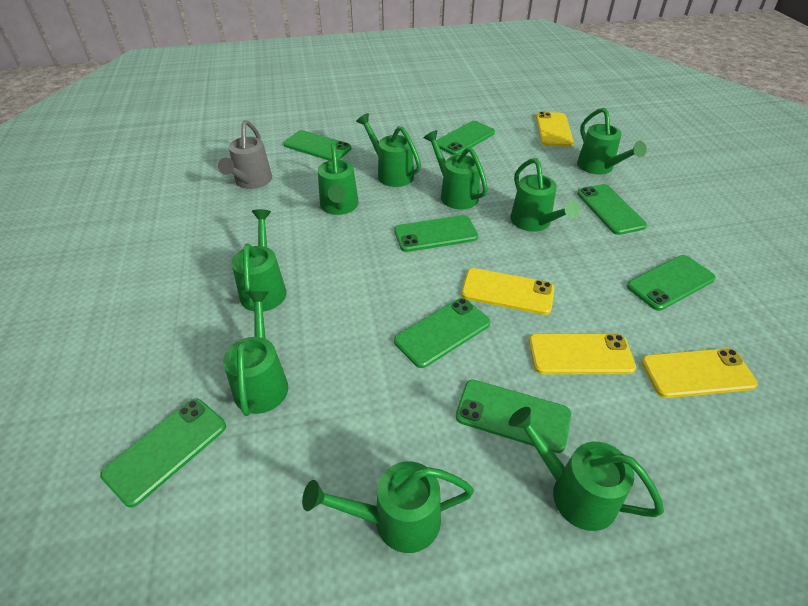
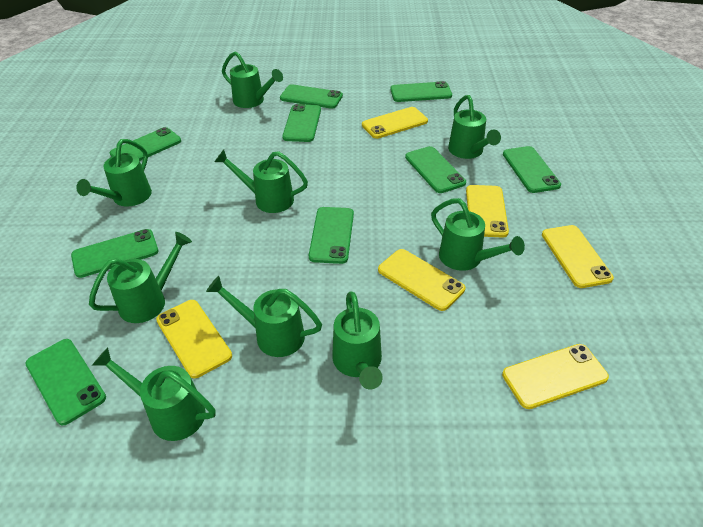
green phone: 8 -> 9
grey watering can: 1 -> 0
yellow phone: 4 -> 6

